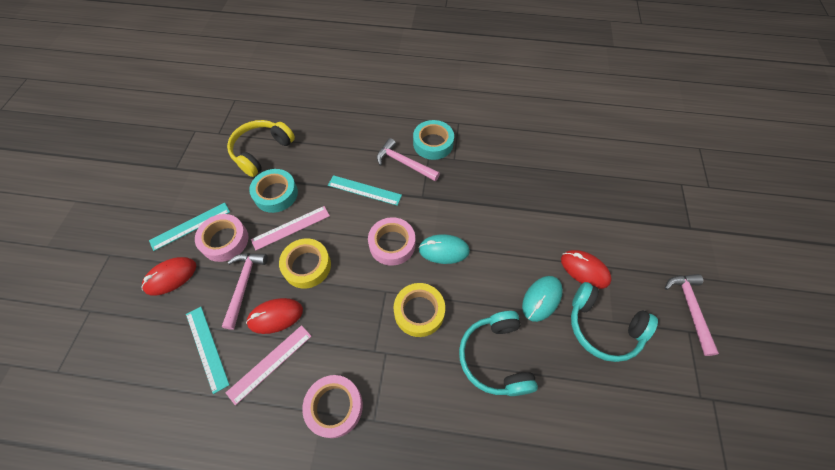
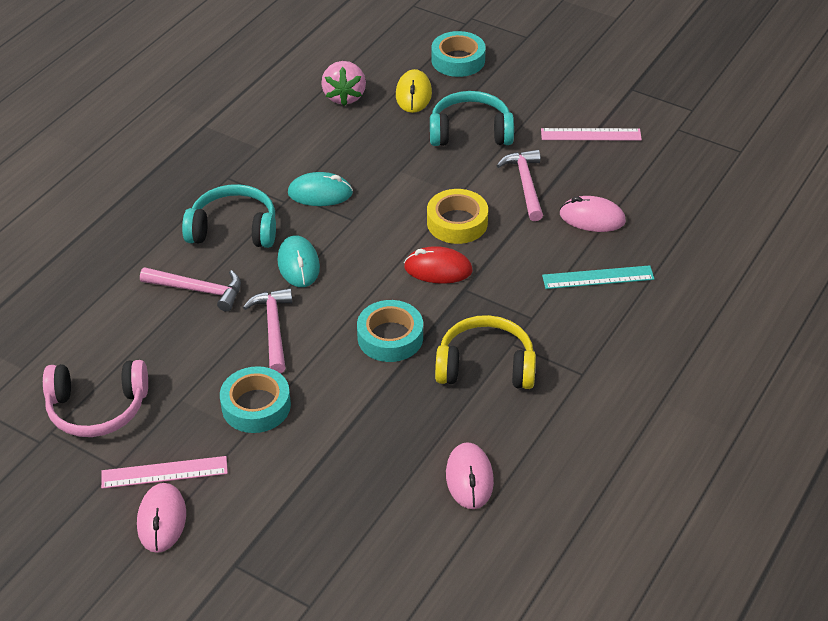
pink headphones: 0 -> 1
pink mouse: 0 -> 3
pink strawberry: 0 -> 1
pink tape: 3 -> 0
red mouse: 3 -> 1
turquoise ruler: 3 -> 1
turquoise tape: 2 -> 3
yellow mouse: 0 -> 1
yellow tape: 2 -> 1

